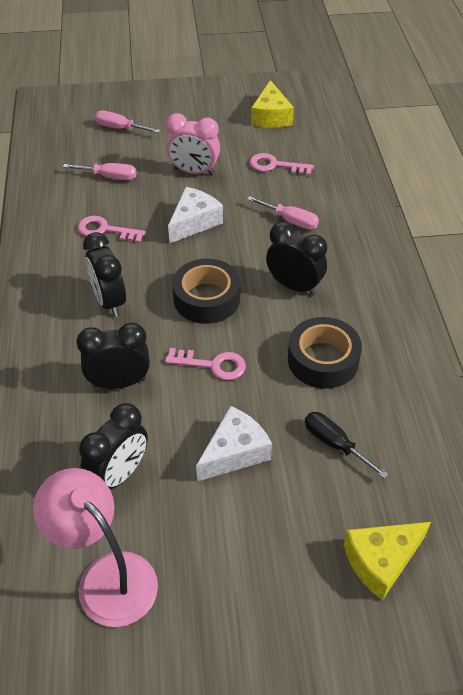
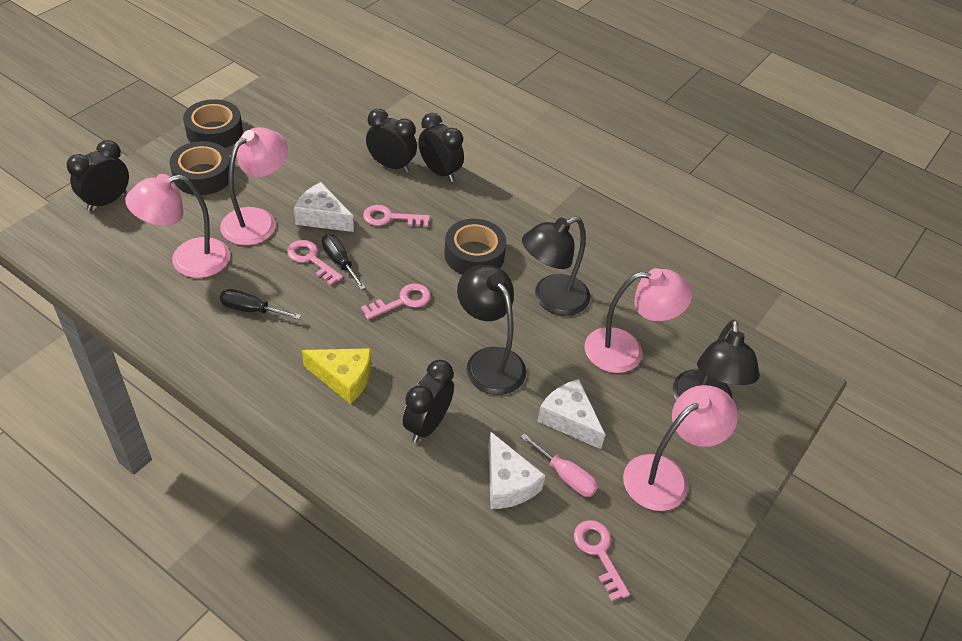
black lamp: 0 -> 3
black screwdriver: 1 -> 2
black tape: 2 -> 3
pink clock: 1 -> 0
pink key: 3 -> 4
pink lamp: 1 -> 4
pink screwdriver: 3 -> 1
white cheese: 2 -> 3
yellow cheese: 2 -> 1

